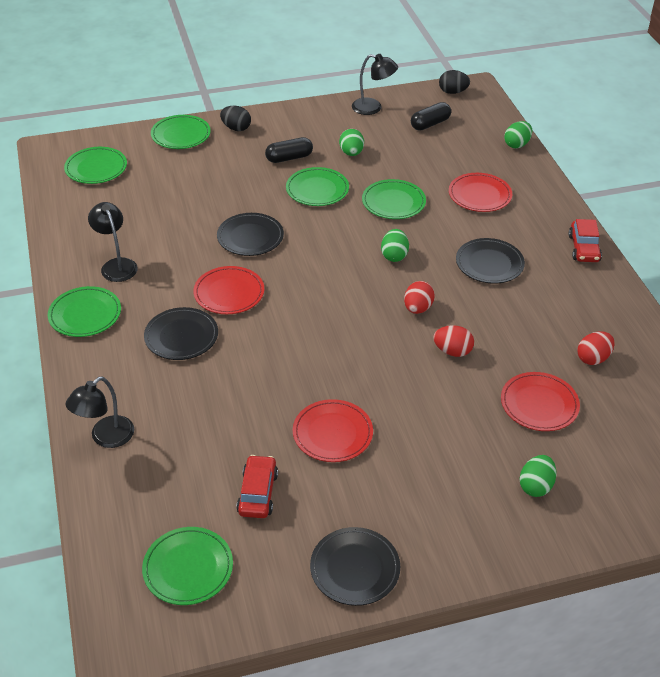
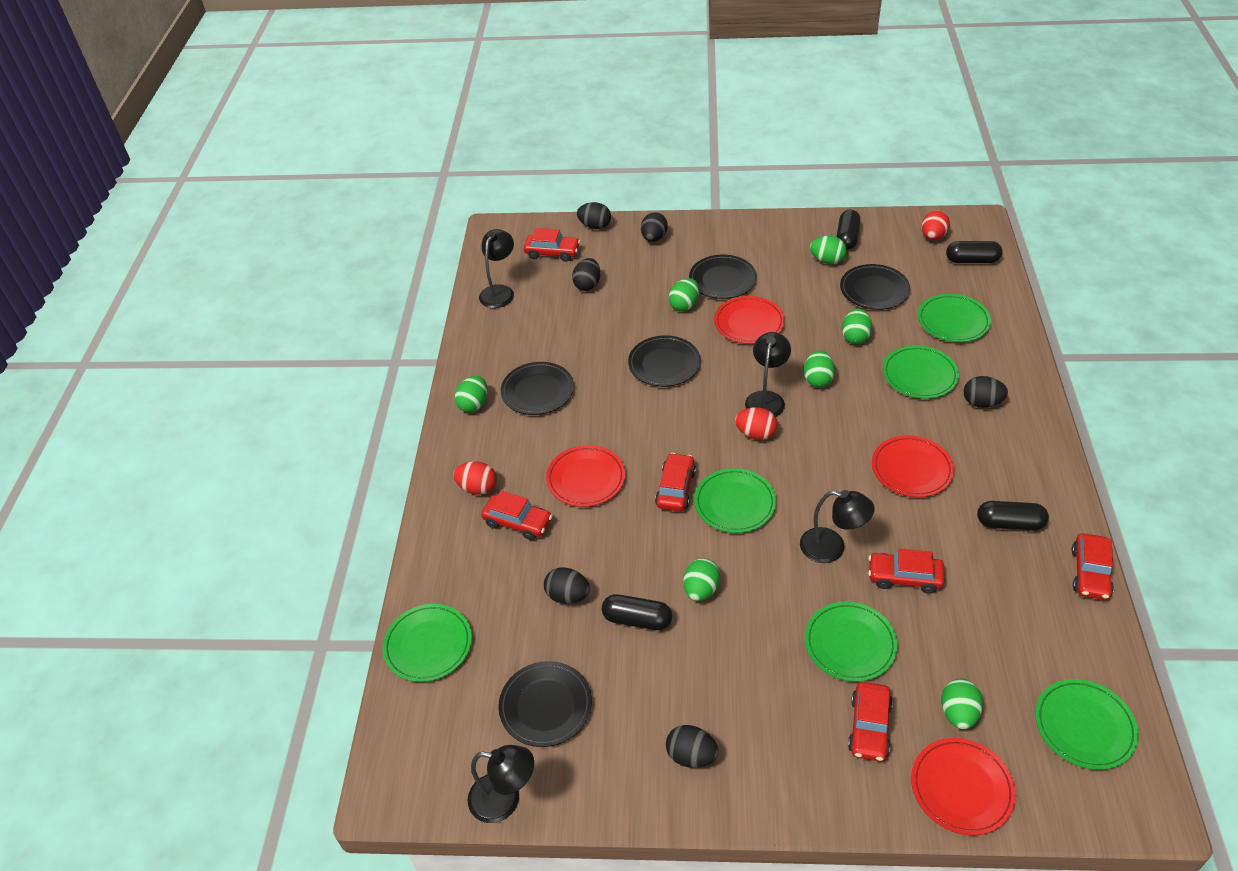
black capsule: 2 -> 4
black egg: 2 -> 6
black lamp: 3 -> 4
black plate: 4 -> 5
green egg: 4 -> 7
red car: 2 -> 6

